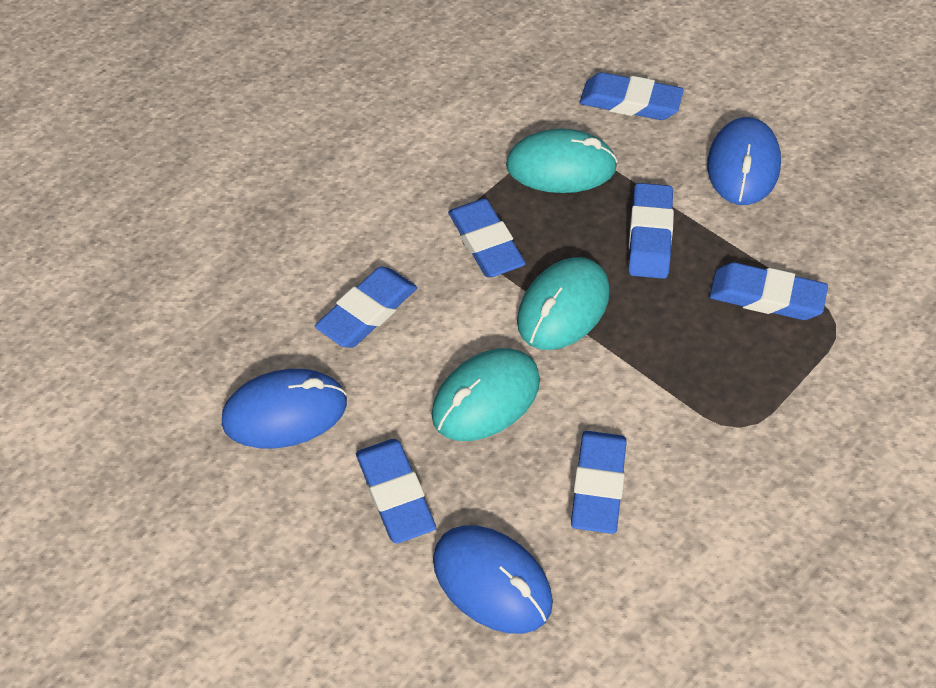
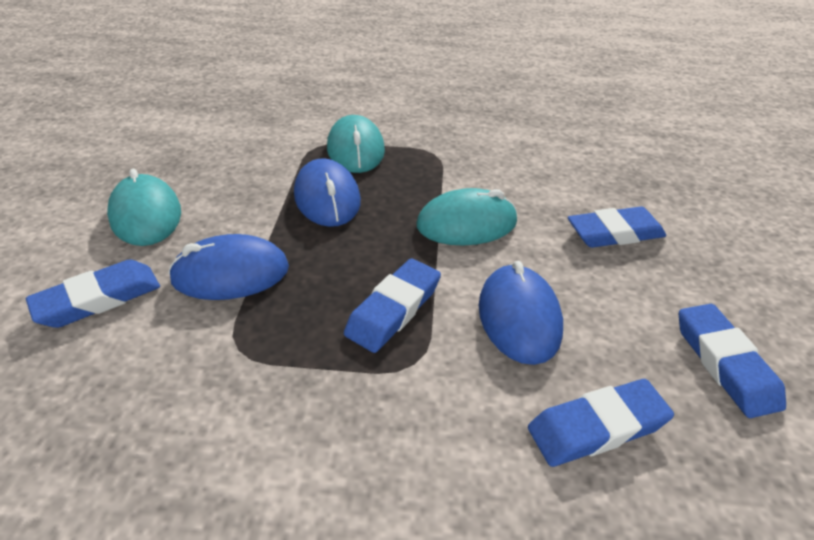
blue eraser: 7 -> 5

